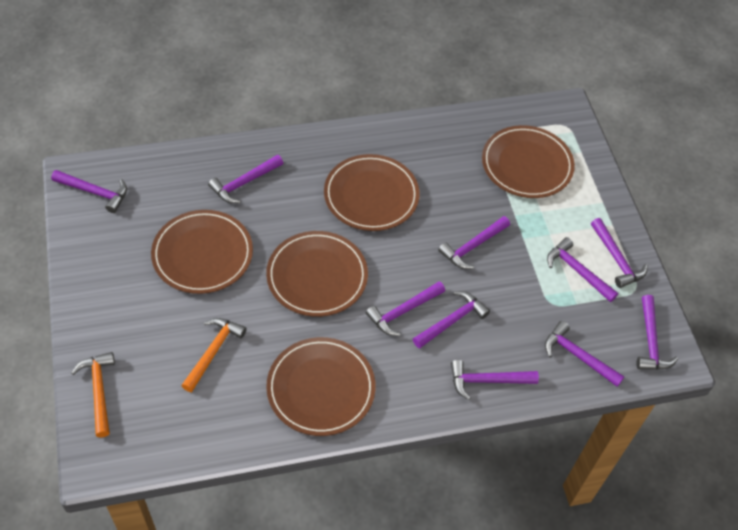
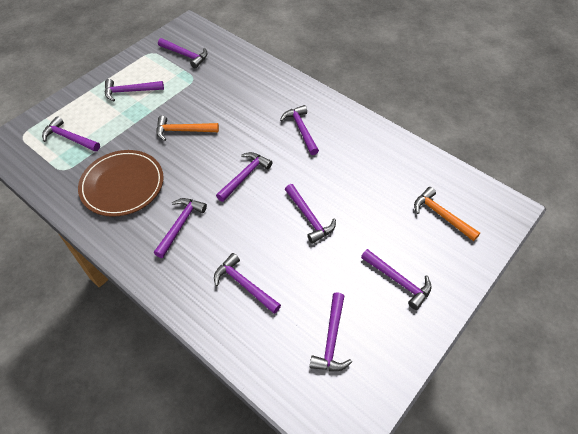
brown plate: 5 -> 1

